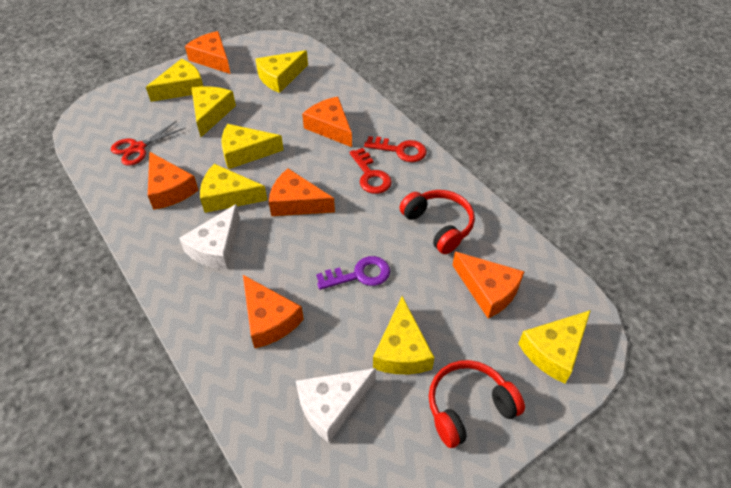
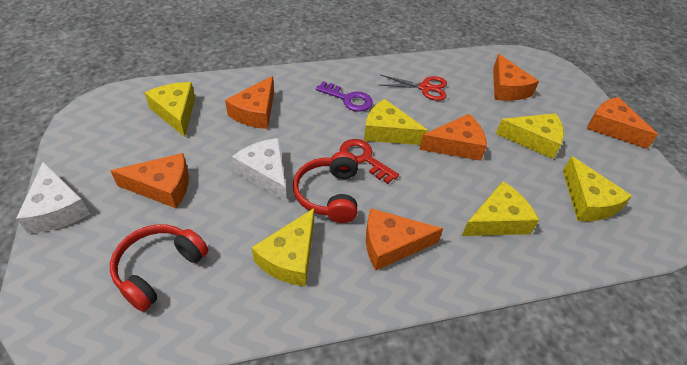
red key: 2 -> 1
yellow cheese: 7 -> 6

